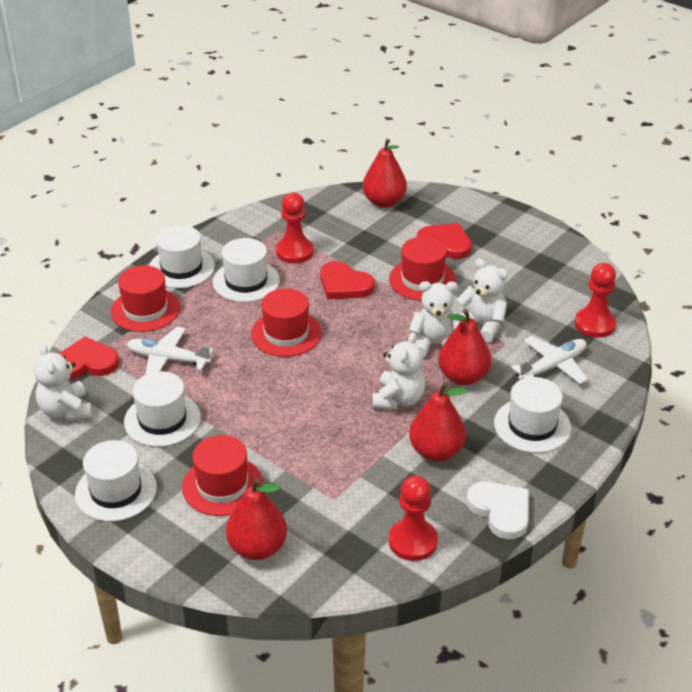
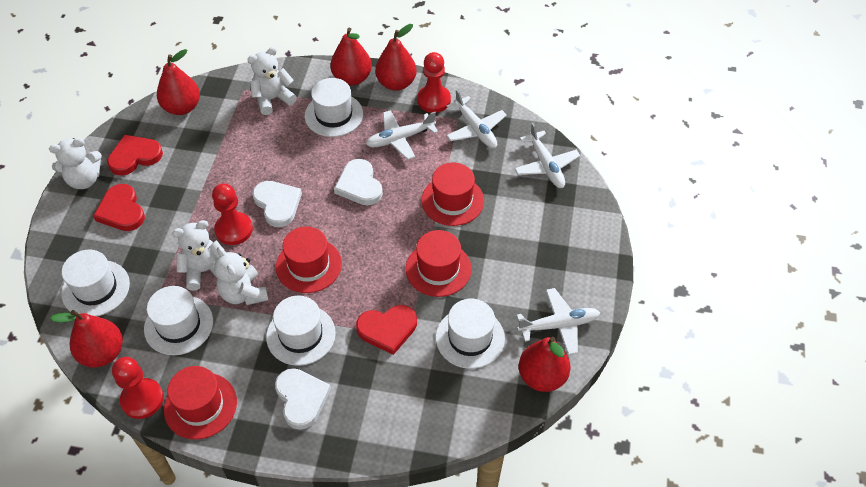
red pear: 4 -> 5
white heart: 1 -> 3
white plane: 2 -> 4

